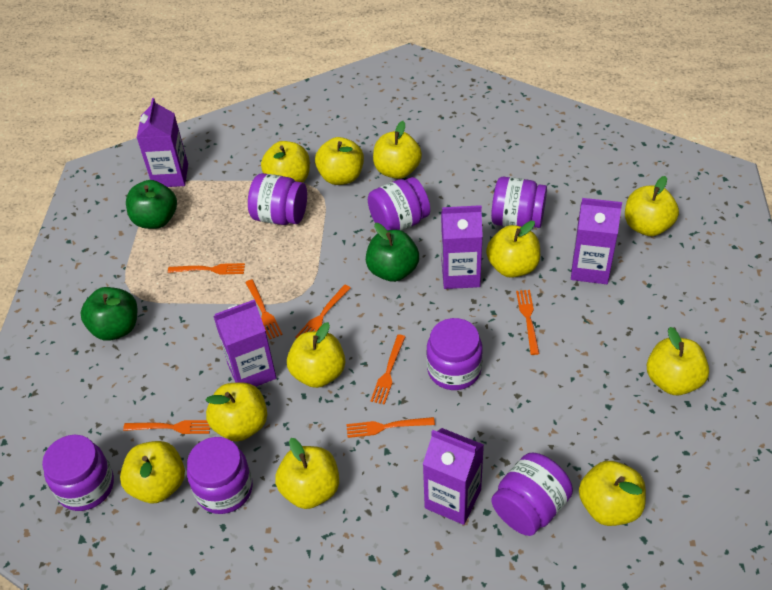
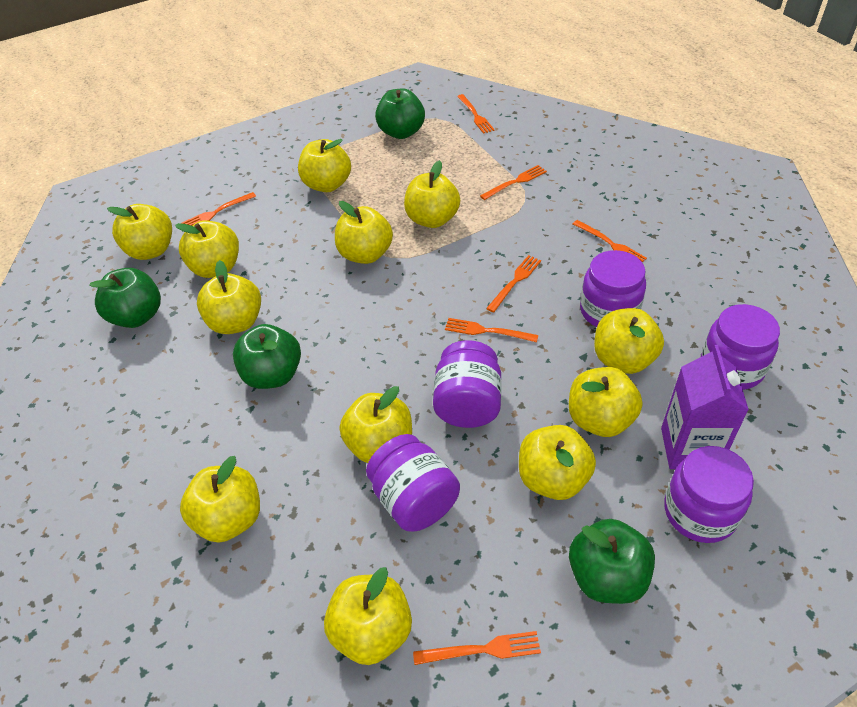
green apple: 3 -> 4
purple carton: 5 -> 1
purple jar: 7 -> 5
yellow apple: 11 -> 12

